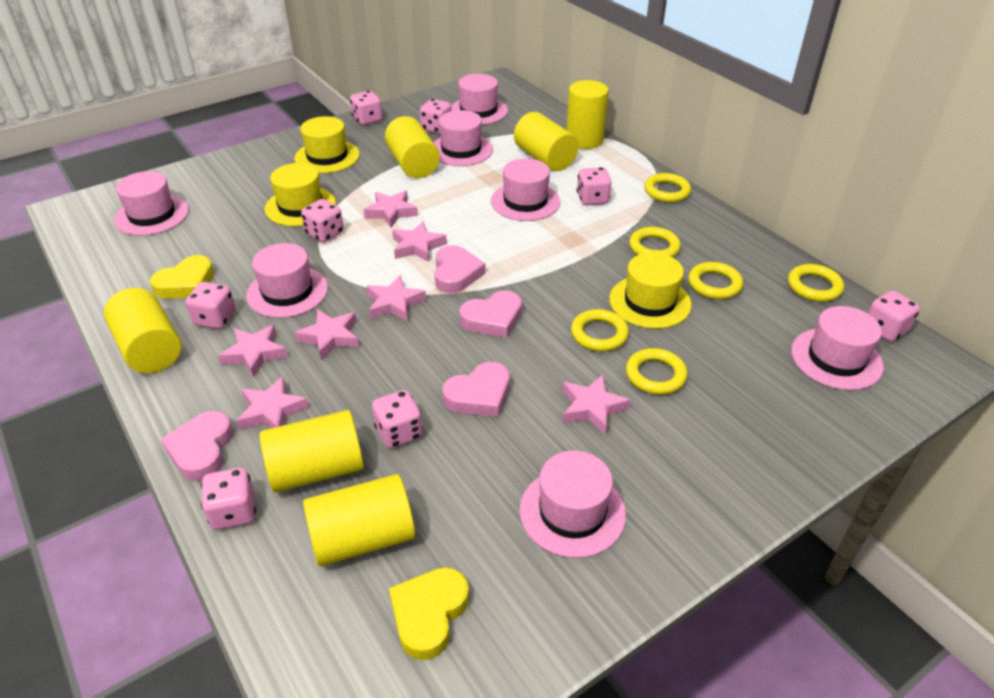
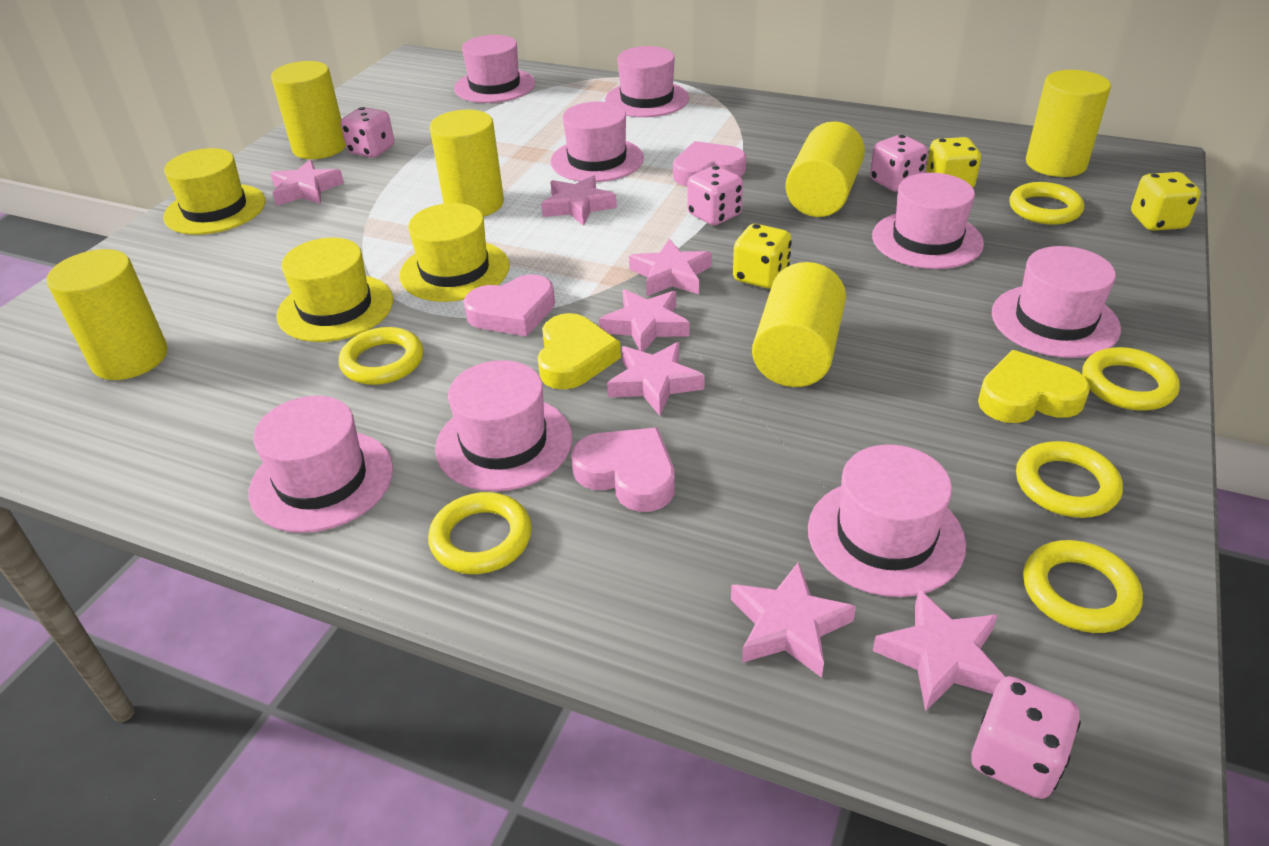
pink dice: 8 -> 4
pink hat: 7 -> 8
pink heart: 4 -> 3
yellow dice: 0 -> 3

